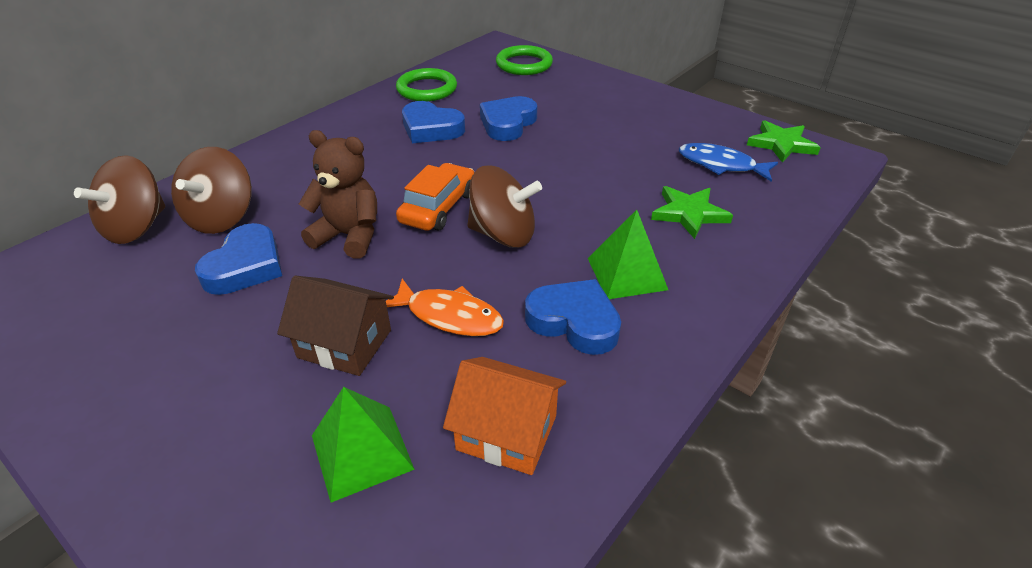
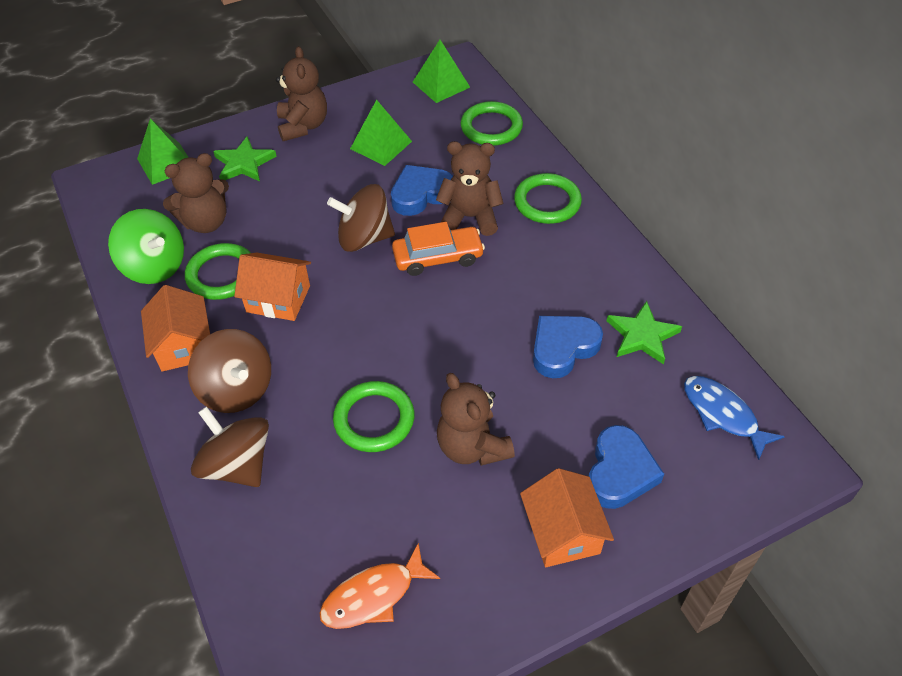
blue heart: 4 -> 3
brown house: 1 -> 0
brown teddy bear: 1 -> 4
green pyramid: 2 -> 3
green ring: 2 -> 4
green spinning top: 0 -> 1
orange house: 1 -> 3

